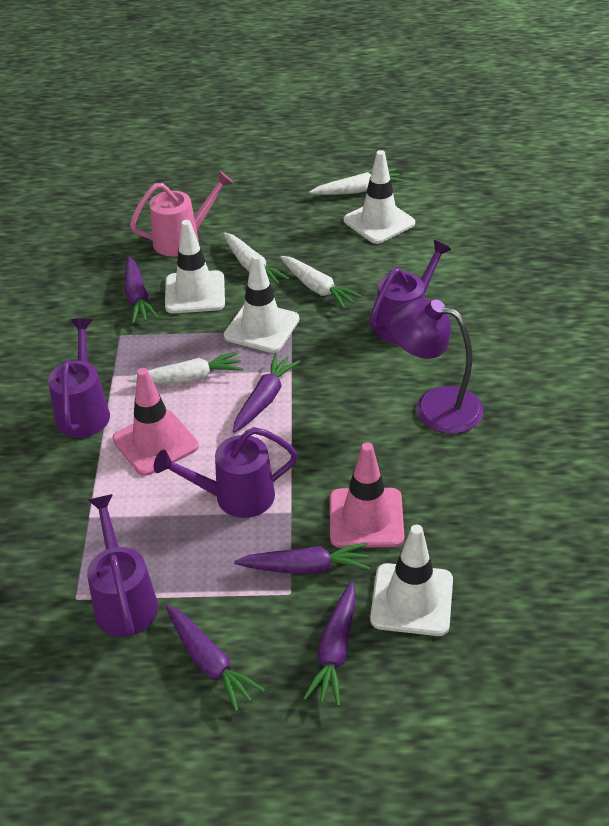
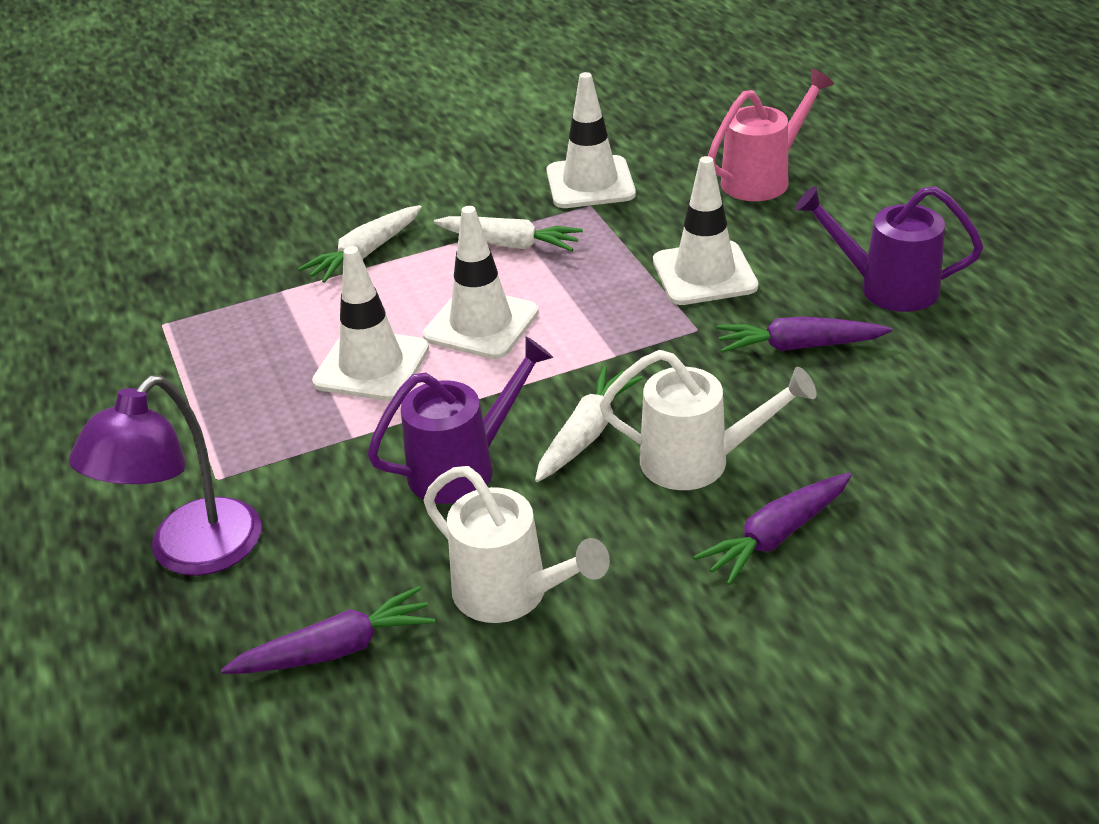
pink traffic cone: 2 -> 0
purple carrot: 5 -> 3
purple watering can: 4 -> 2
white carrot: 4 -> 3
white watering can: 0 -> 2

